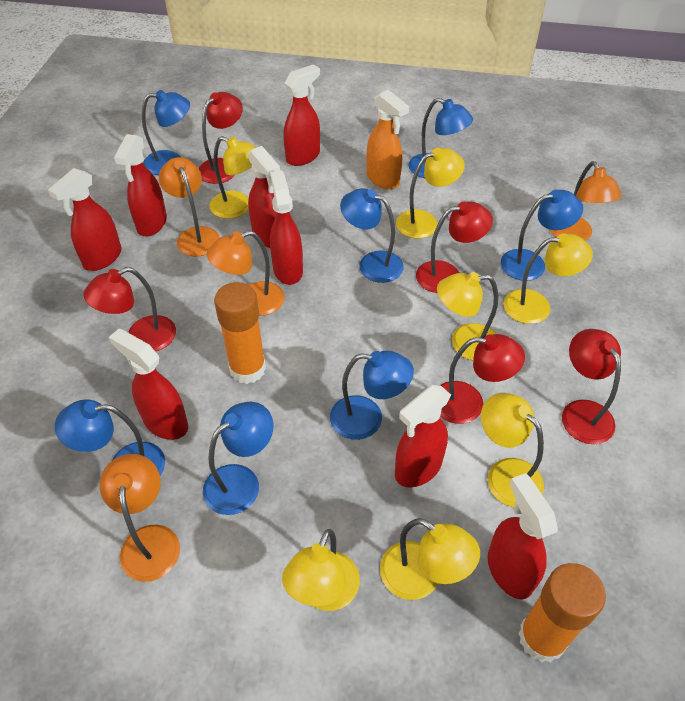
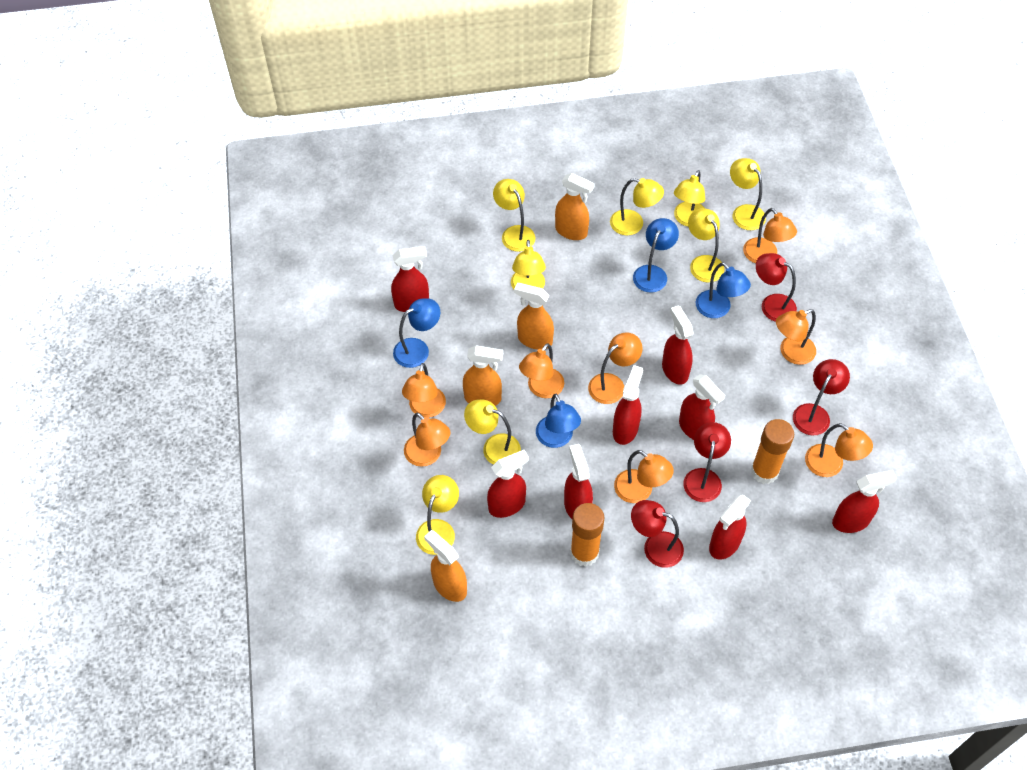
blue lamp: 7 -> 4
orange lamp: 4 -> 8
orange spray bottle: 1 -> 4
red lamp: 5 -> 4
yellow lamp: 7 -> 8

